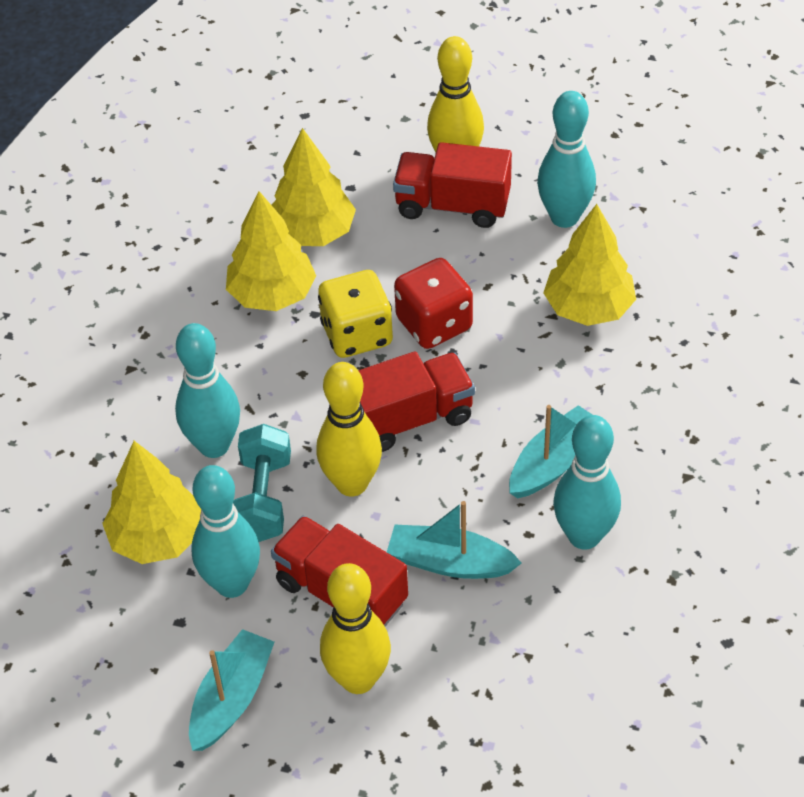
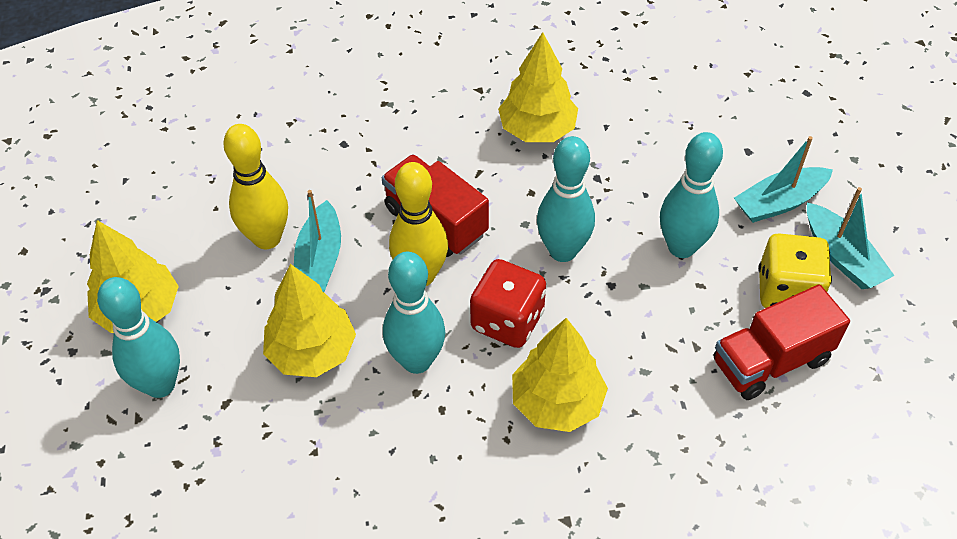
red truck: 3 -> 2
turquoise dumbbell: 1 -> 0
yellow bowling pin: 3 -> 2

